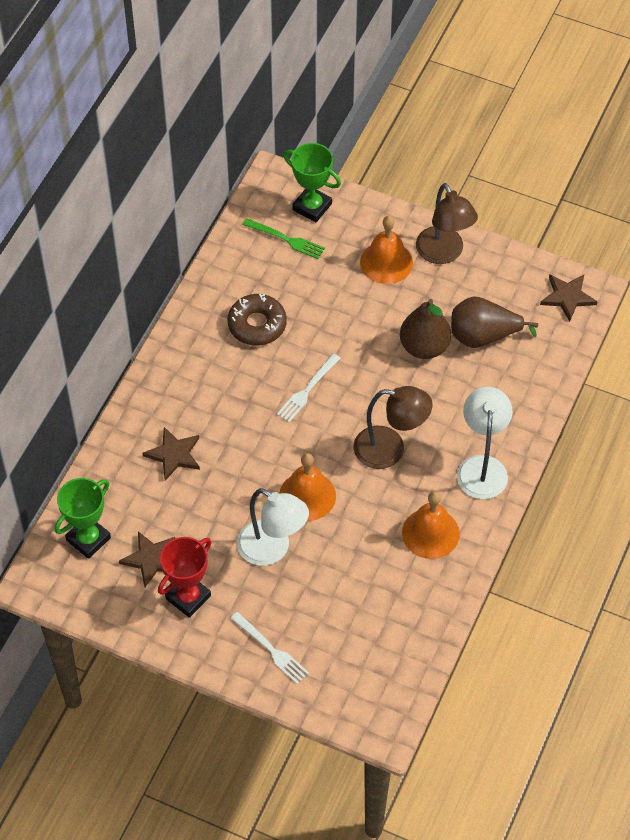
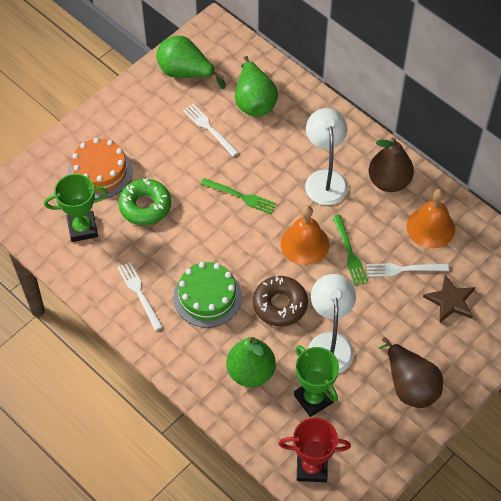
brown lamp: 2 -> 0
brown star: 3 -> 1
green cake: 0 -> 1
green donut: 0 -> 1
green fork: 1 -> 2
green pear: 0 -> 3
orange bell: 3 -> 2
orange cake: 0 -> 1
white fork: 2 -> 3

